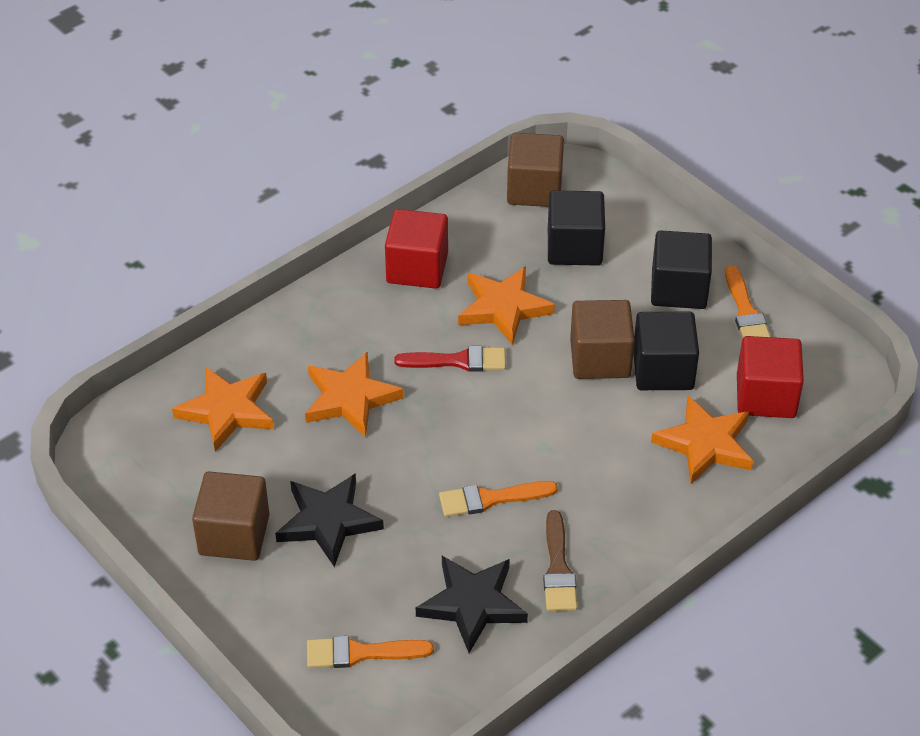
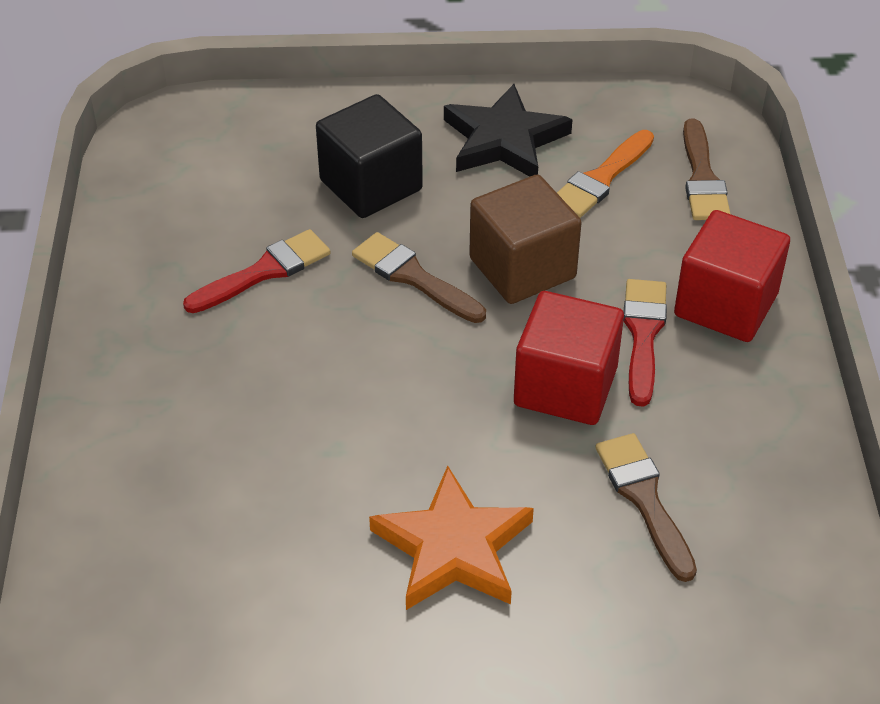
black cube: 3 -> 1
black star: 2 -> 1
brown brush: 1 -> 3
brown cube: 3 -> 1
orange brush: 3 -> 1
orange star: 4 -> 1
red brush: 1 -> 2

